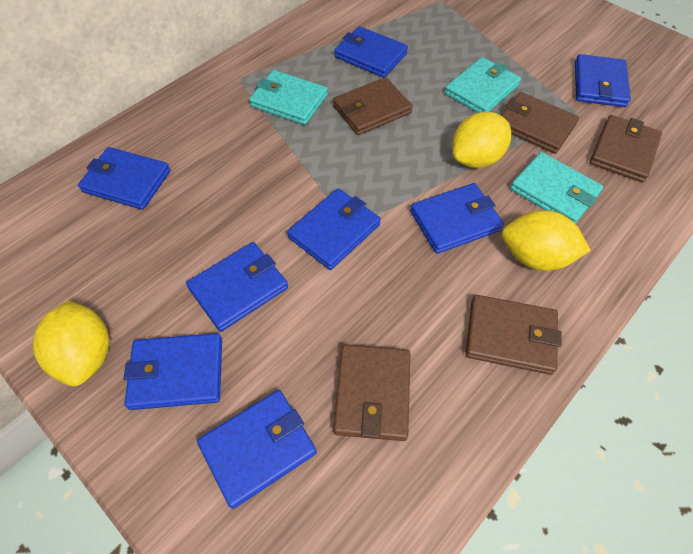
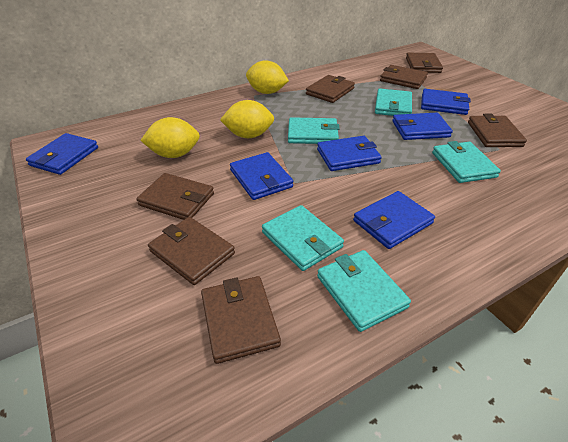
blue wallet: 8 -> 6
brown wallet: 5 -> 7
turquoise wallet: 3 -> 5

